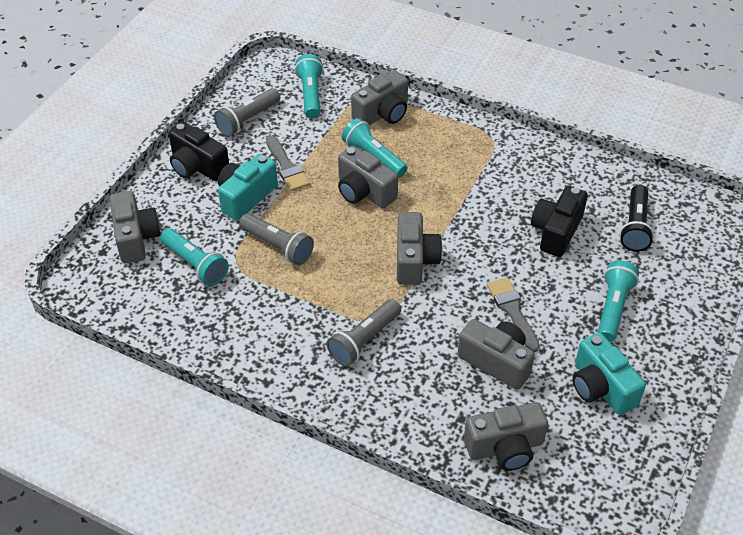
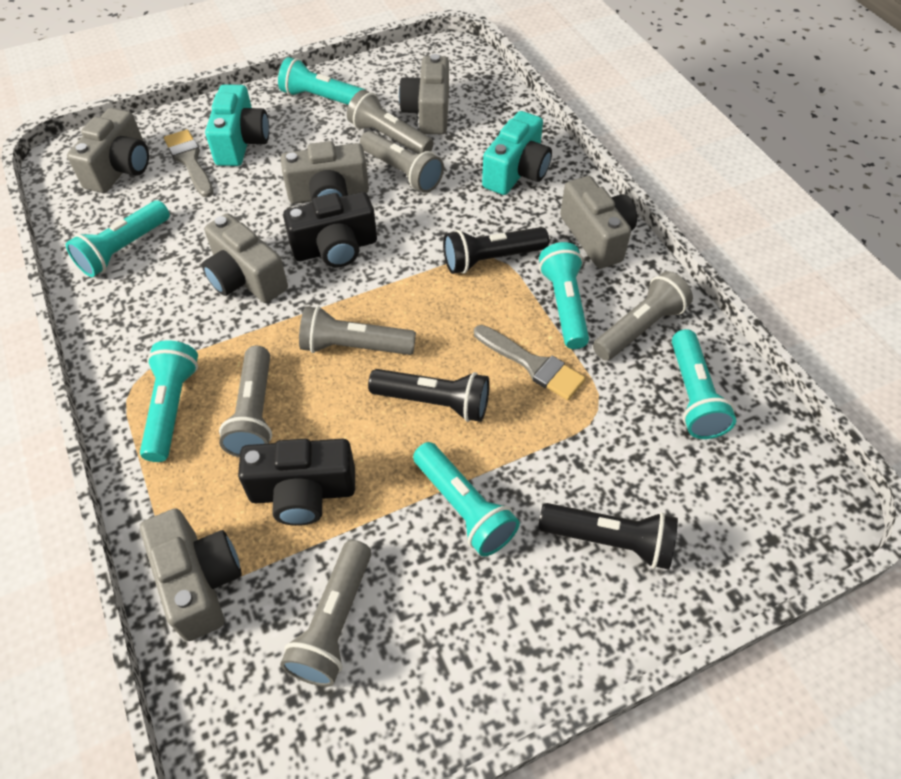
black flashlight: 1 -> 3
grey flashlight: 3 -> 6
turquoise flashlight: 4 -> 6

